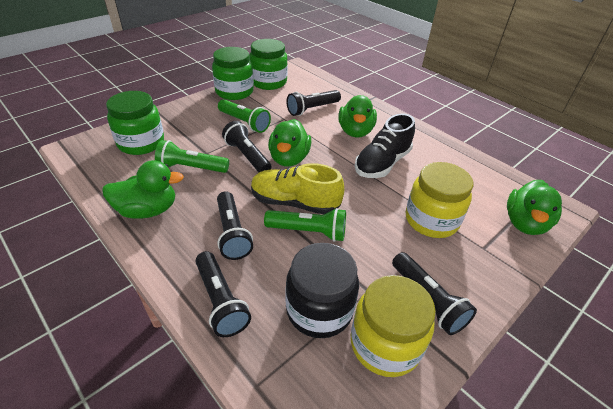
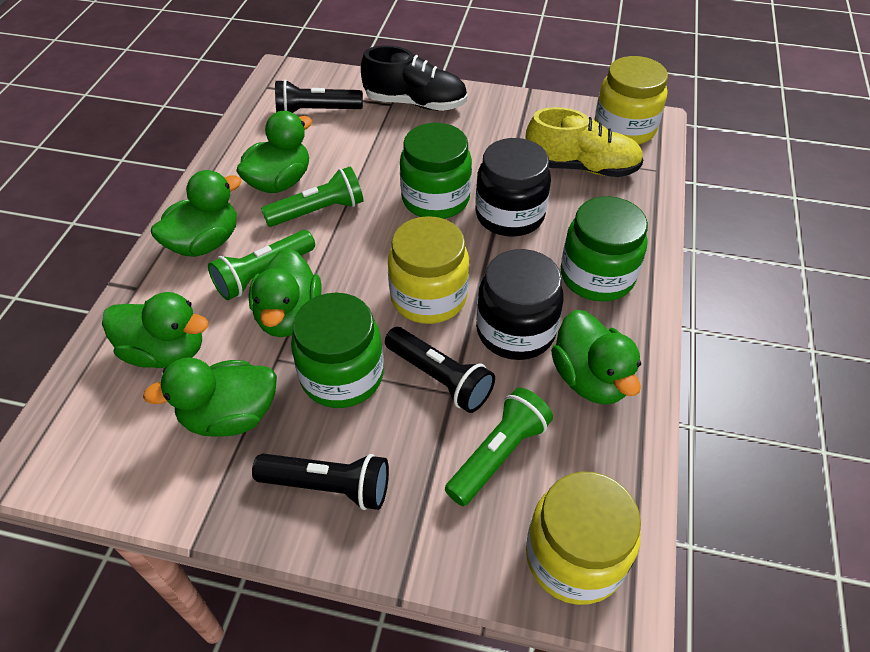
black flashlight: 5 -> 3
black jar: 1 -> 2
green duck: 4 -> 6
yellow jar: 2 -> 3

